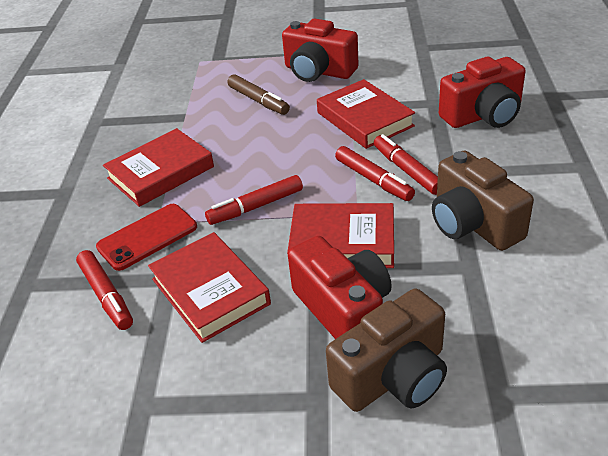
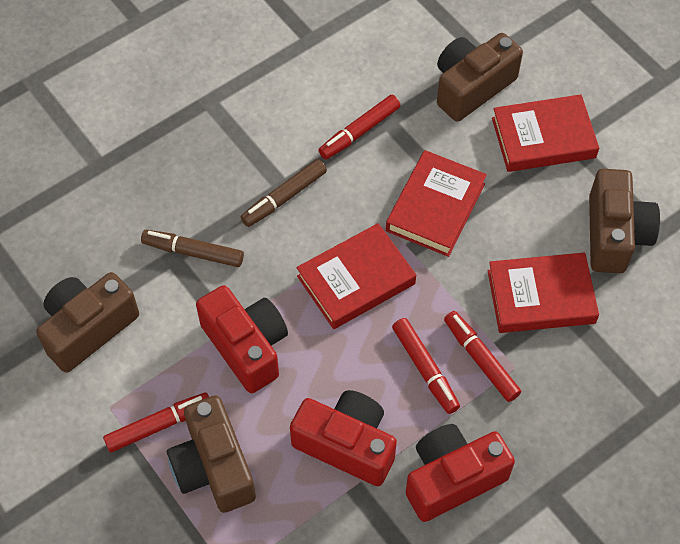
brown camera: 2 -> 4
brown marker: 1 -> 2
red phone: 1 -> 0

